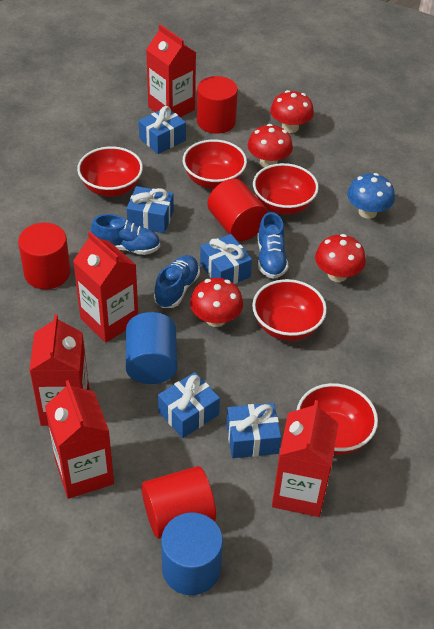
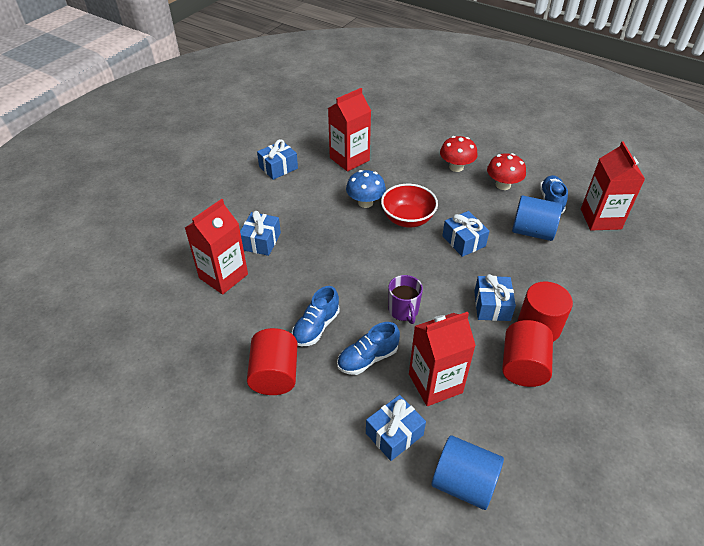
purple mug: 0 -> 1
red bowl: 5 -> 1
red carton: 5 -> 4
red cylinder: 4 -> 3
red mushroom: 4 -> 2

